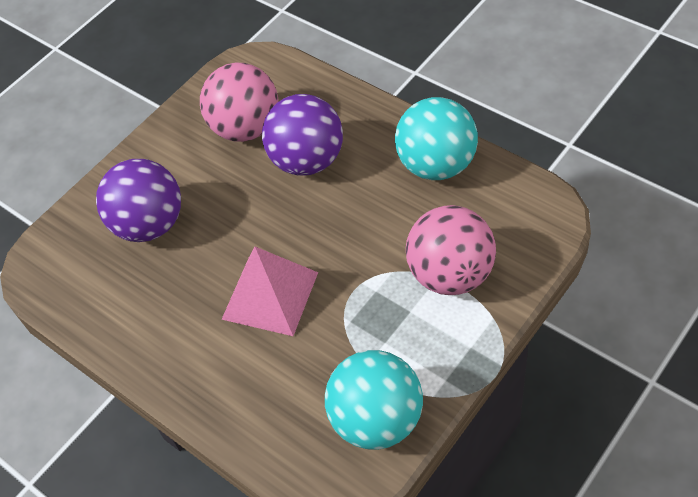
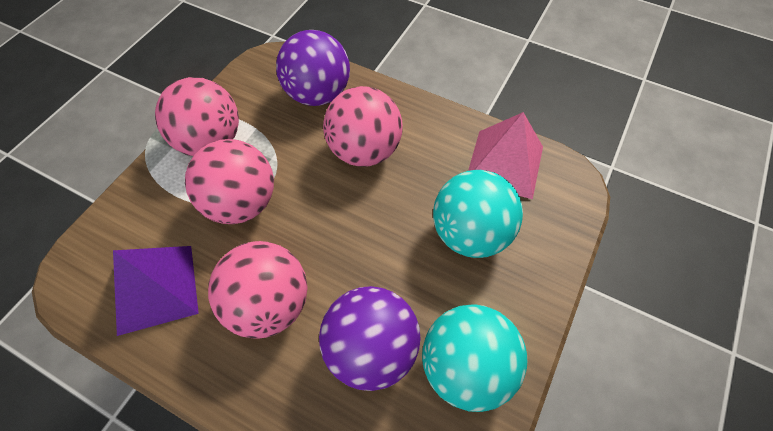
pink ball: 2 -> 4
purple pyramid: 0 -> 1

